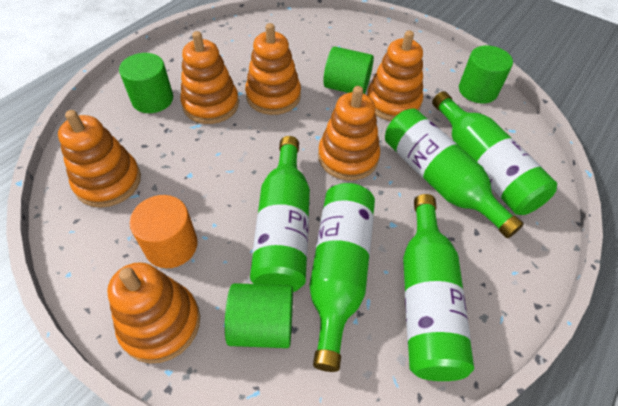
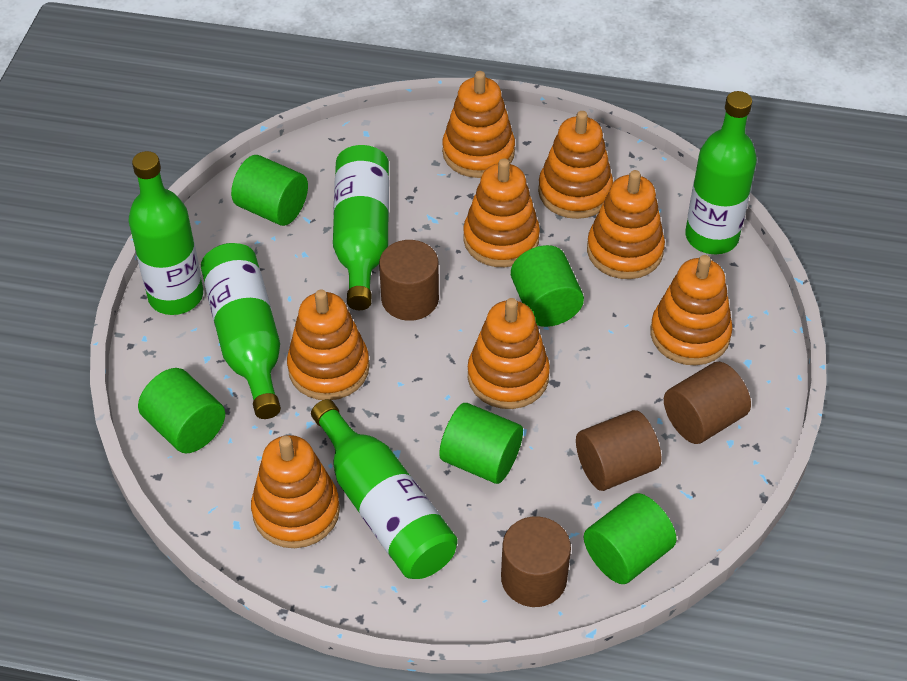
brown cylinder: 0 -> 4
green cylinder: 4 -> 5
orange cylinder: 1 -> 0
orange stacking toy: 6 -> 8

